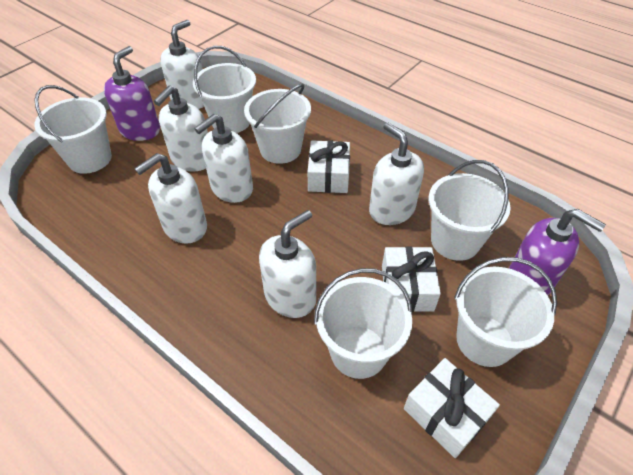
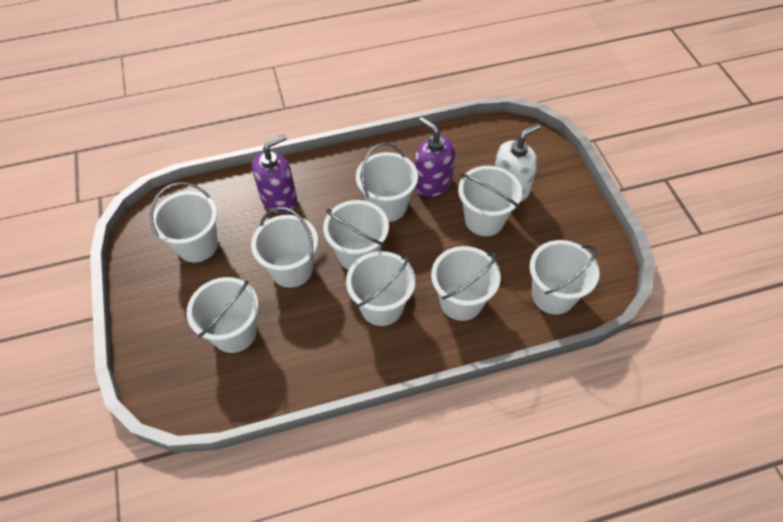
white bucket: 6 -> 9
white gift: 3 -> 0
white soap dispenser: 6 -> 1

